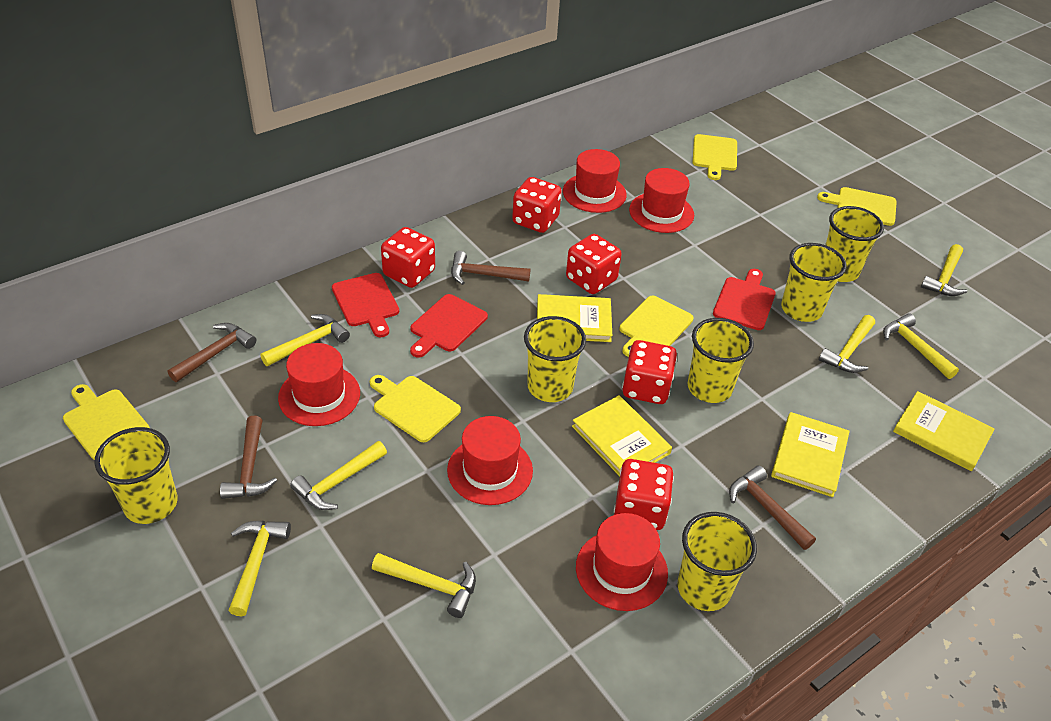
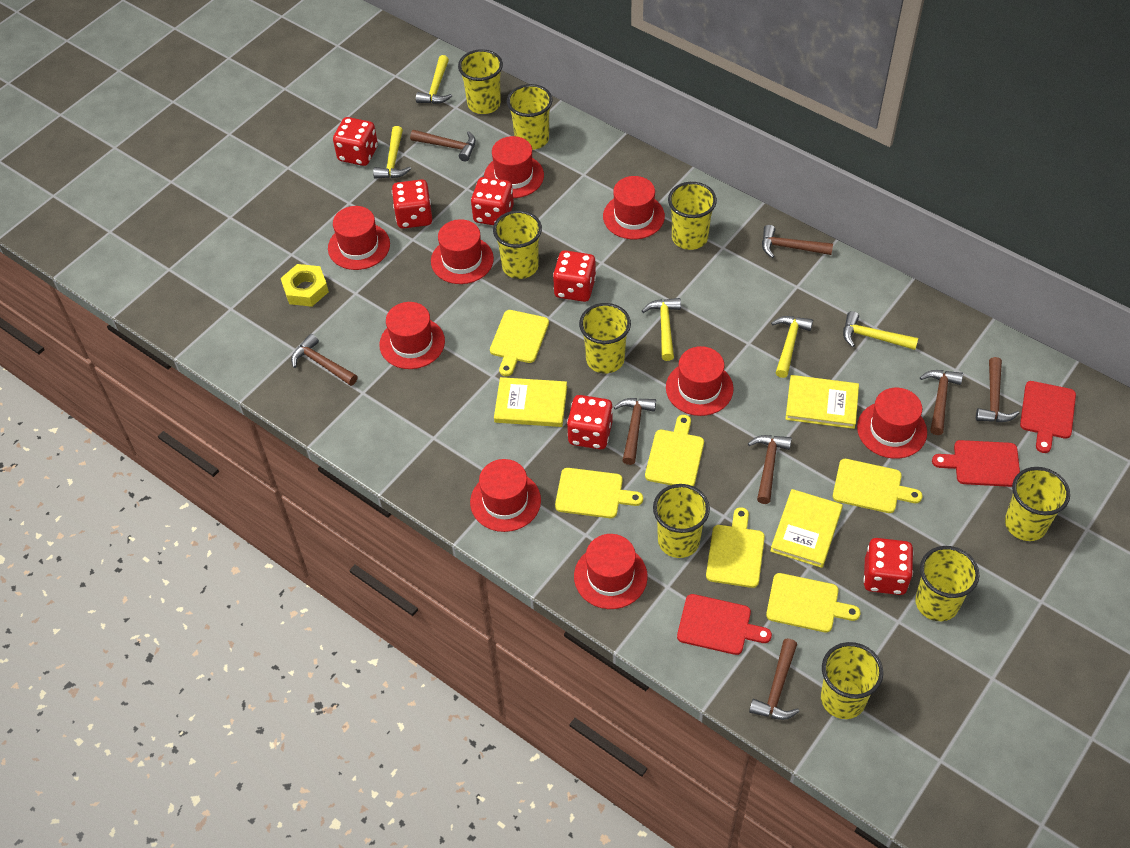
brown hammer: 4 -> 8
red dice: 5 -> 6
red hat: 5 -> 9
yellow book: 4 -> 3
yellow cup: 6 -> 9
yellow cutting board: 5 -> 6
yellow hammer: 7 -> 5
yellow nut: 0 -> 1

